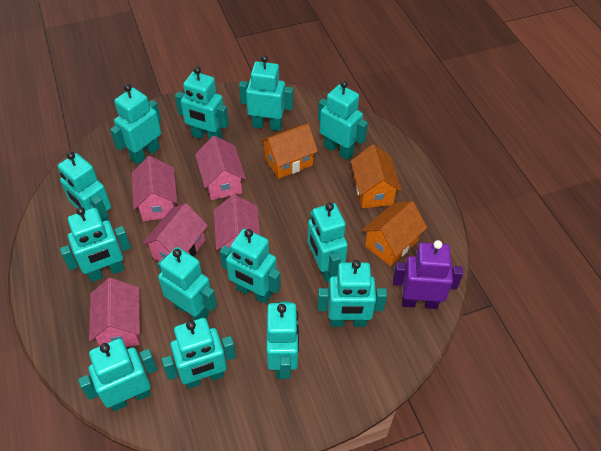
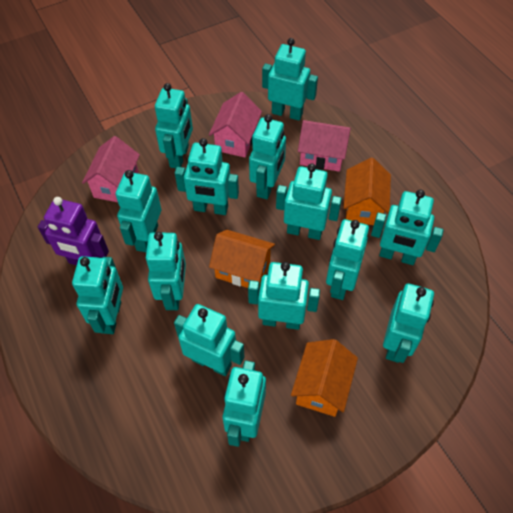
pink house: 5 -> 3
turquoise robot: 13 -> 14

